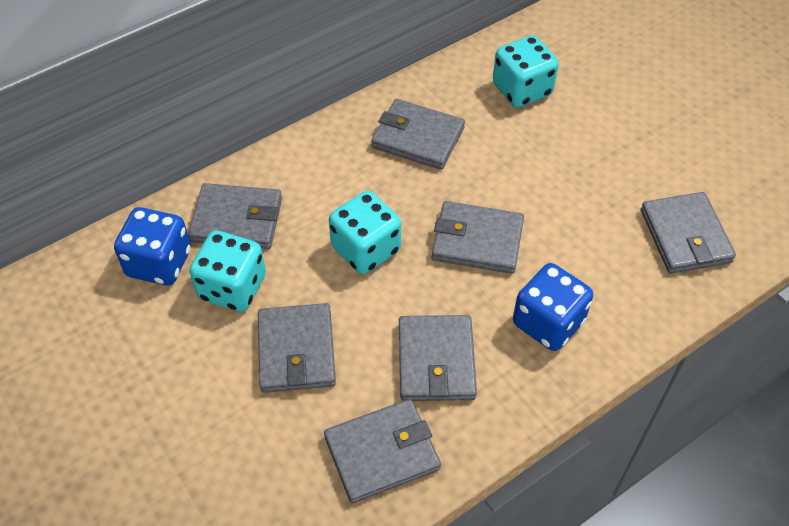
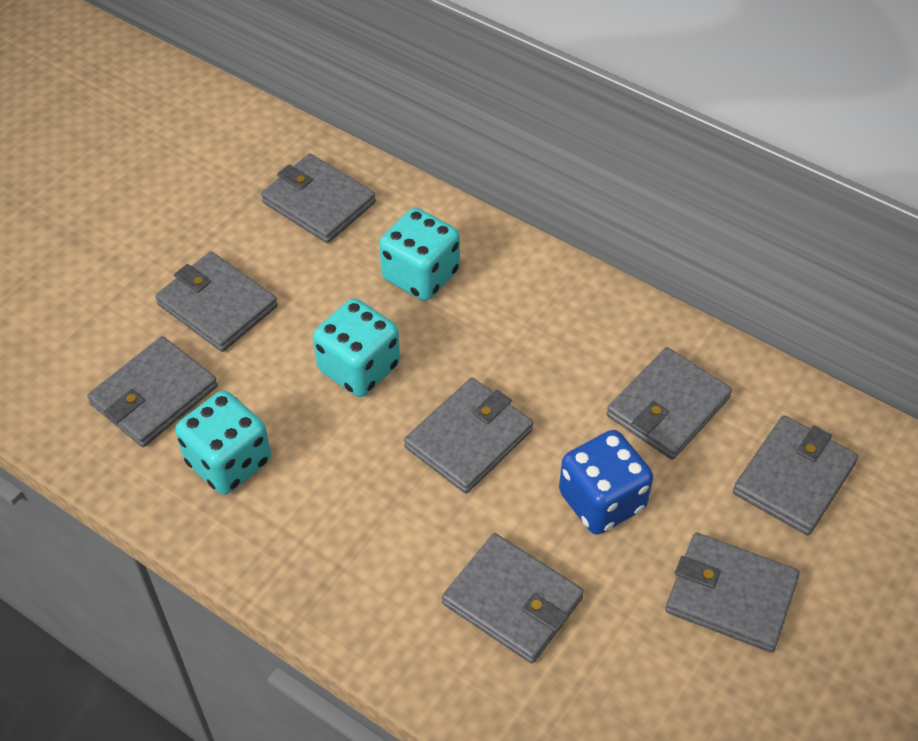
blue dice: 2 -> 1
grey wallet: 7 -> 8

